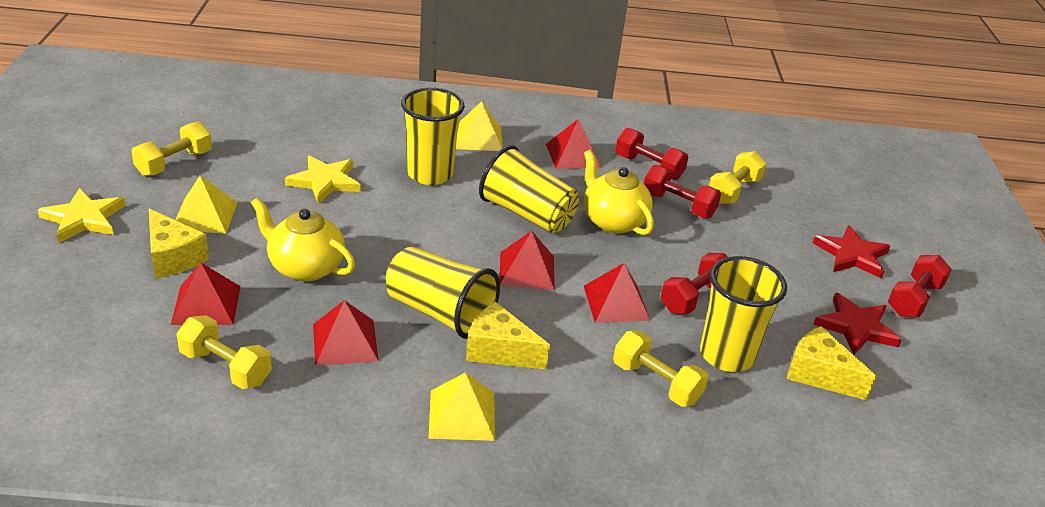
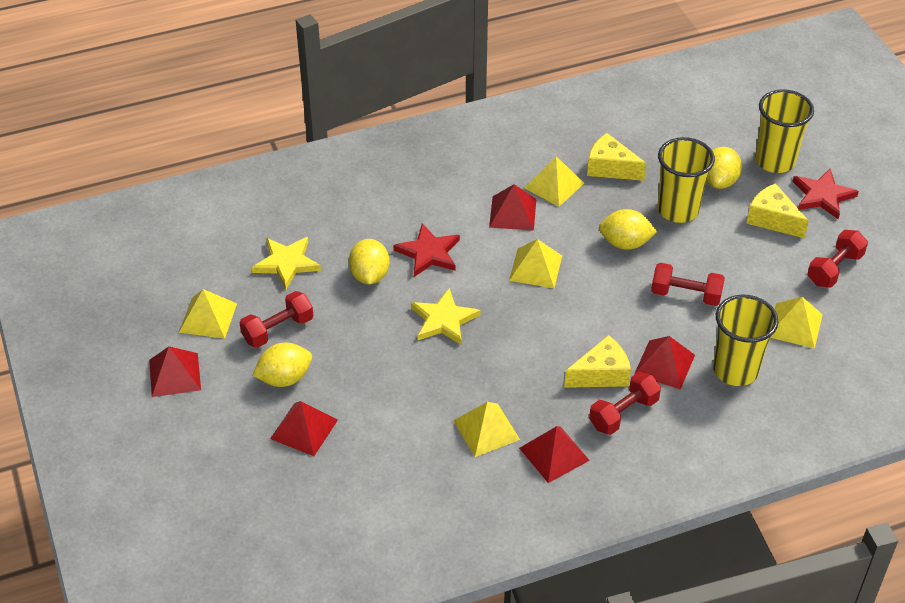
yellow cup: 4 -> 3
yellow dumbbell: 4 -> 0
yellow lemon: 0 -> 4
yellow pyramid: 3 -> 5
yellow teapot: 2 -> 0

